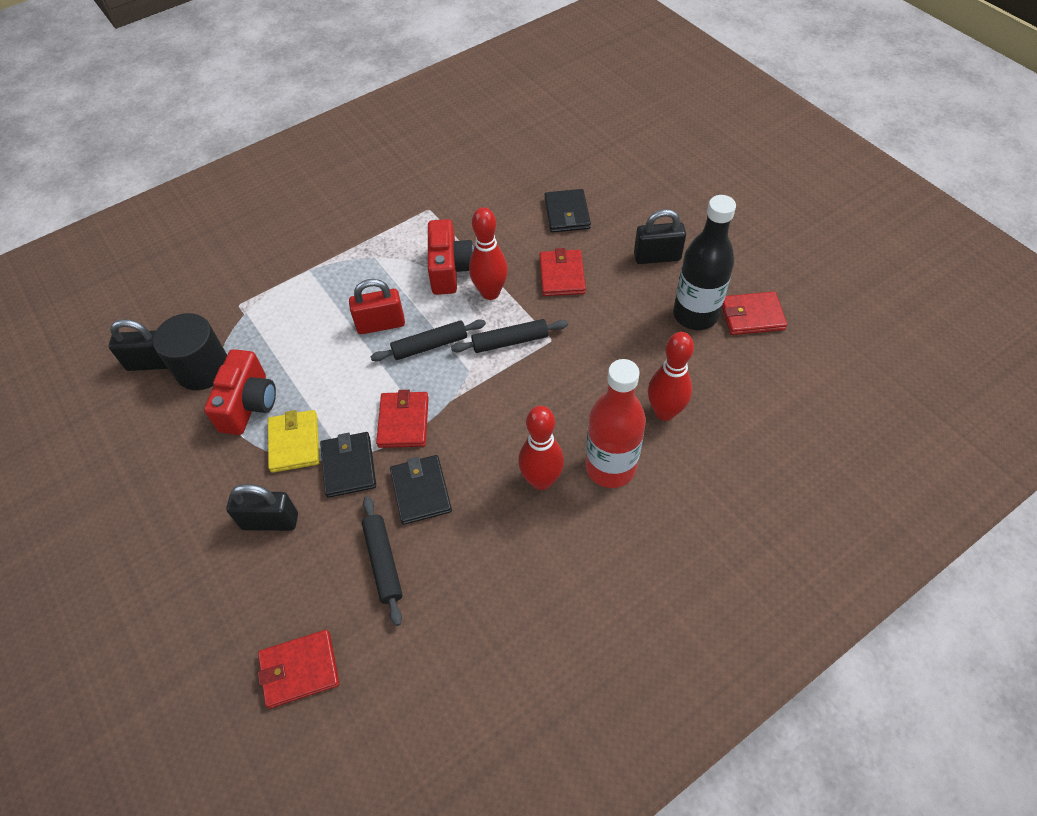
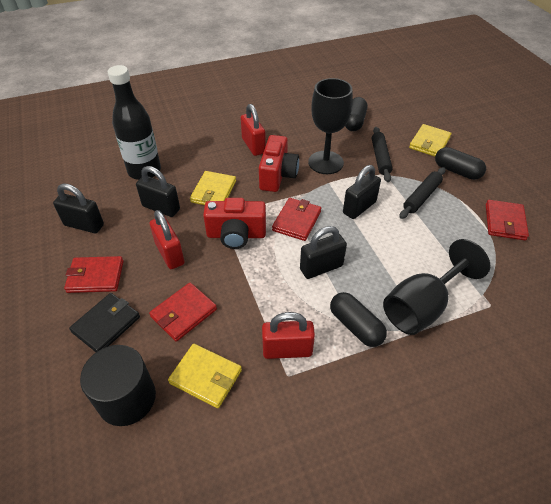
black capsule: 0 -> 3
black goblet: 0 -> 2
black padlock: 3 -> 4
black rolling pin: 3 -> 2
black wallet: 3 -> 1
red bottle: 1 -> 0
red bowling pin: 3 -> 0
red padlock: 1 -> 3
yellow wallet: 1 -> 3

